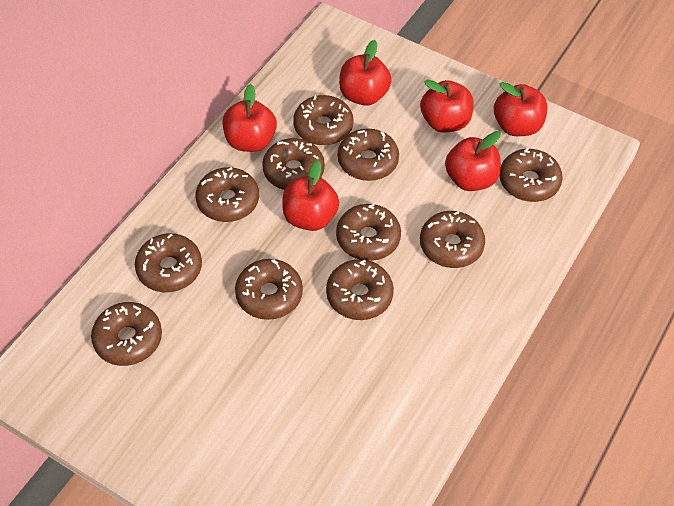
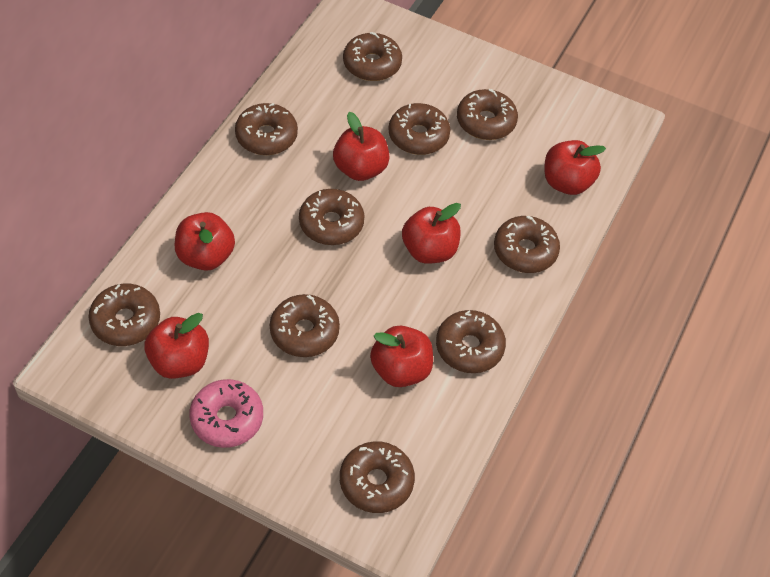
brown donut: 11 -> 10
pink donut: 0 -> 1

